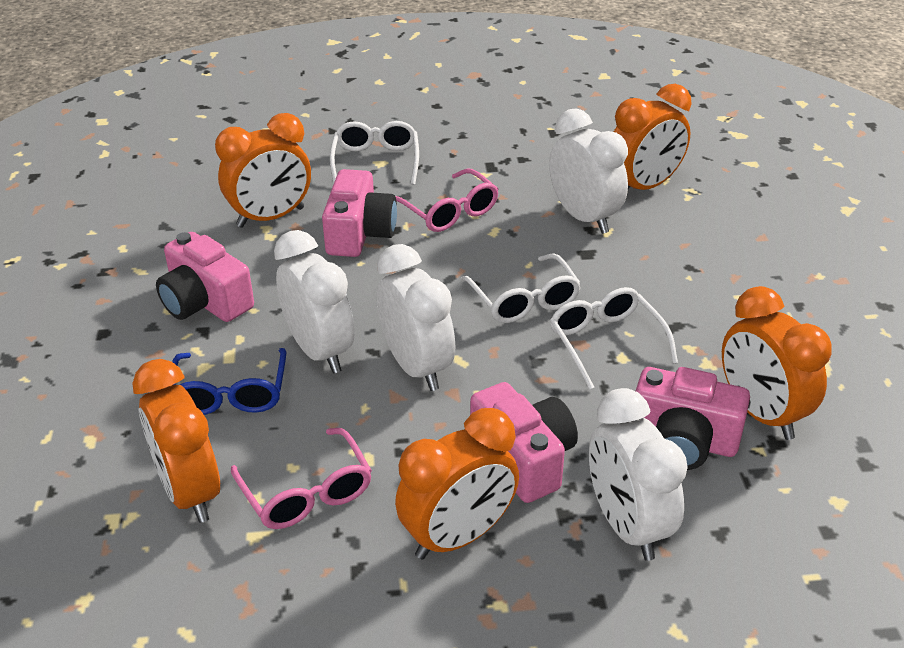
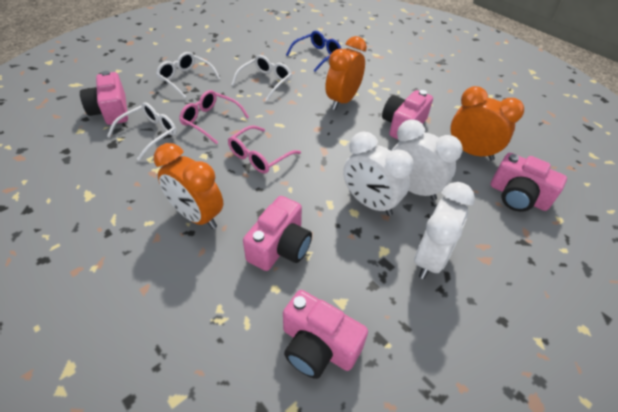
orange clock: 5 -> 3
pink camera: 4 -> 5
white clock: 4 -> 3

